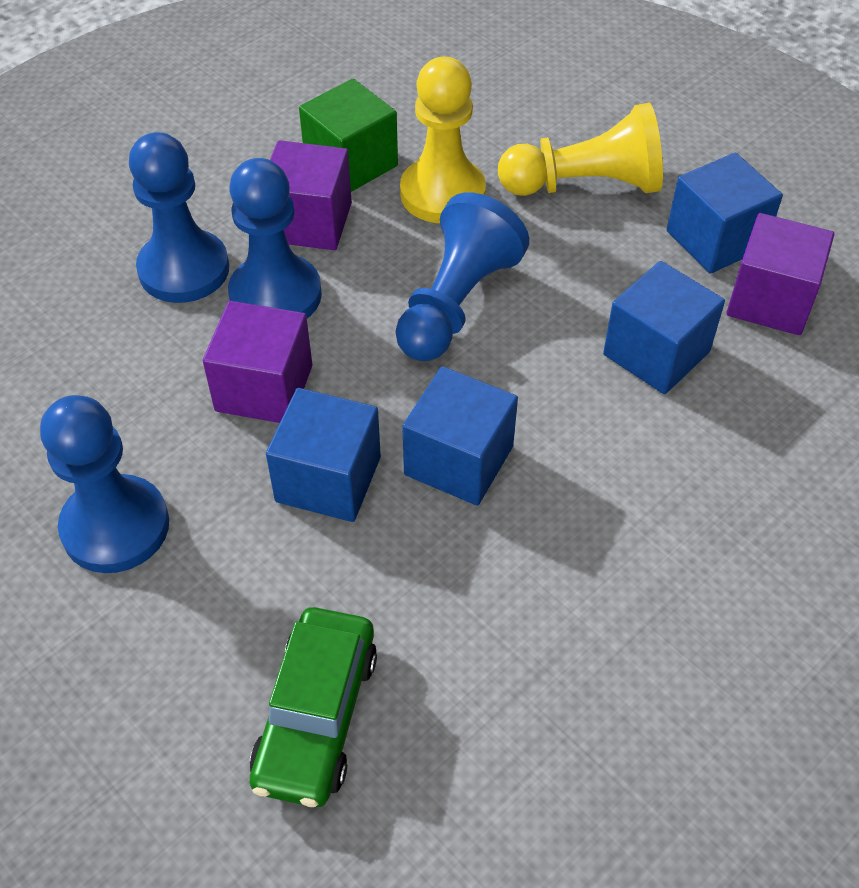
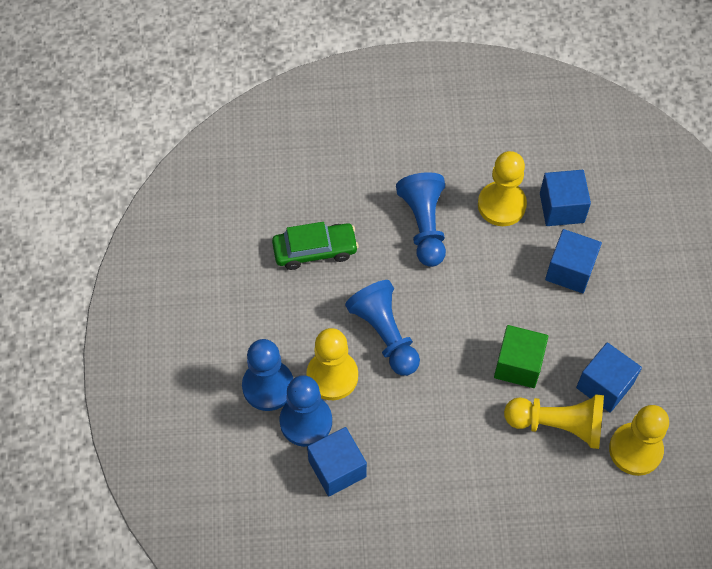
purple cube: 3 -> 0
yellow pawn: 2 -> 4

